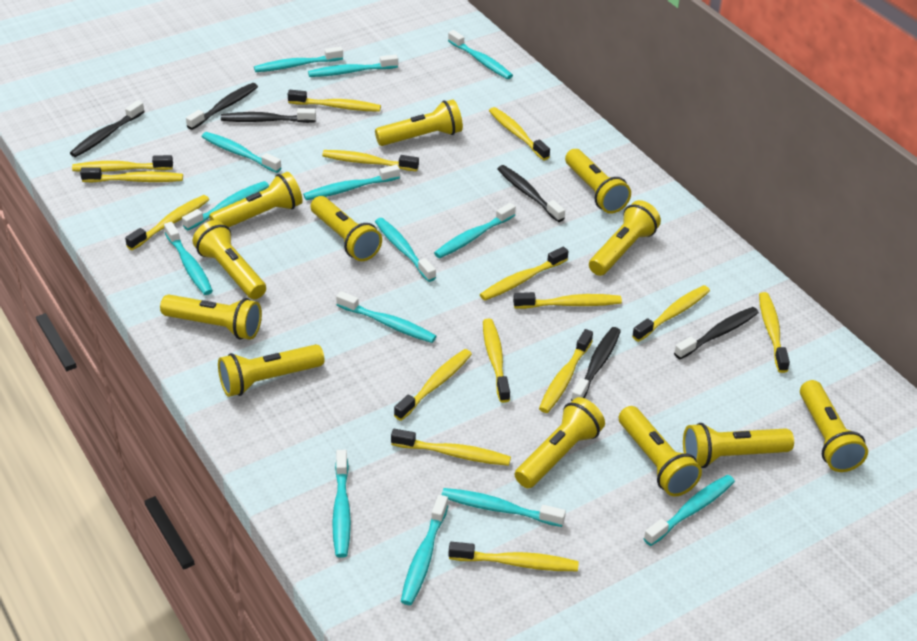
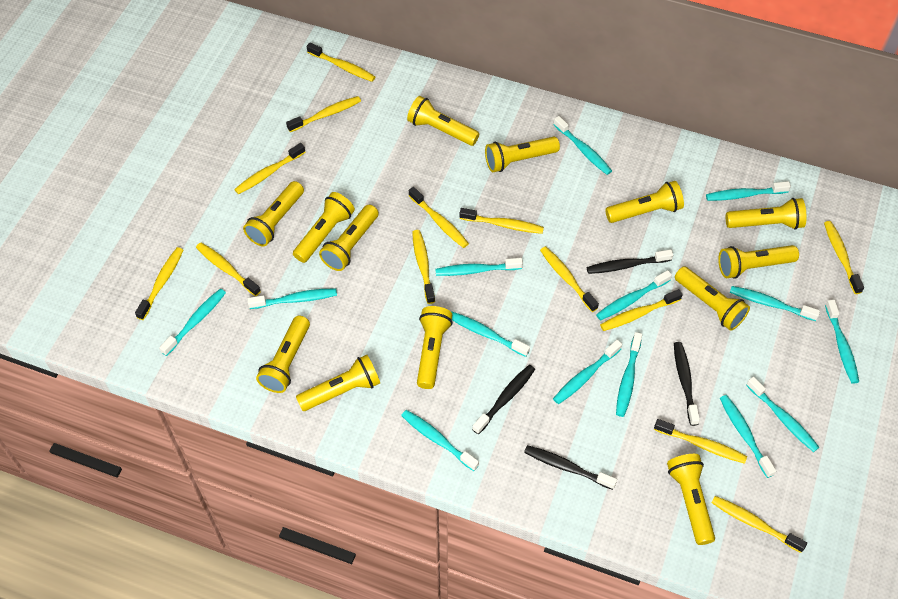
black toothbrush: 6 -> 4
yellow flashlight: 12 -> 13
yellow toothbrush: 15 -> 13

